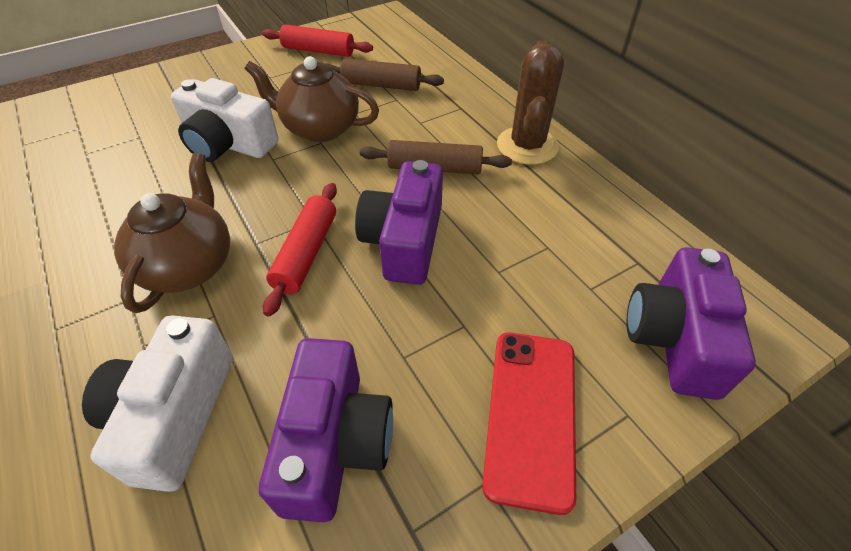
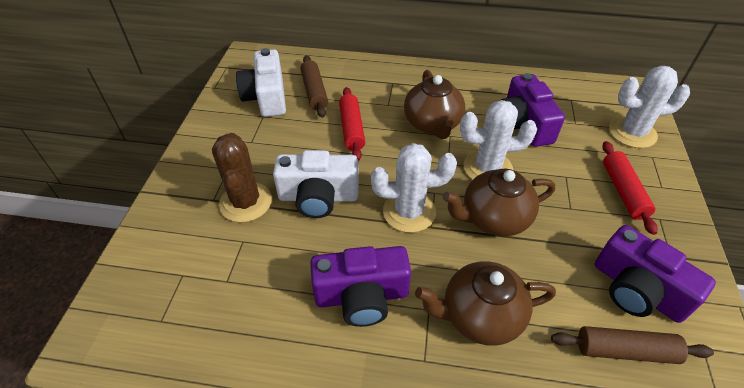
brown teapot: 2 -> 3
red phone: 1 -> 0
white cactus: 0 -> 3

